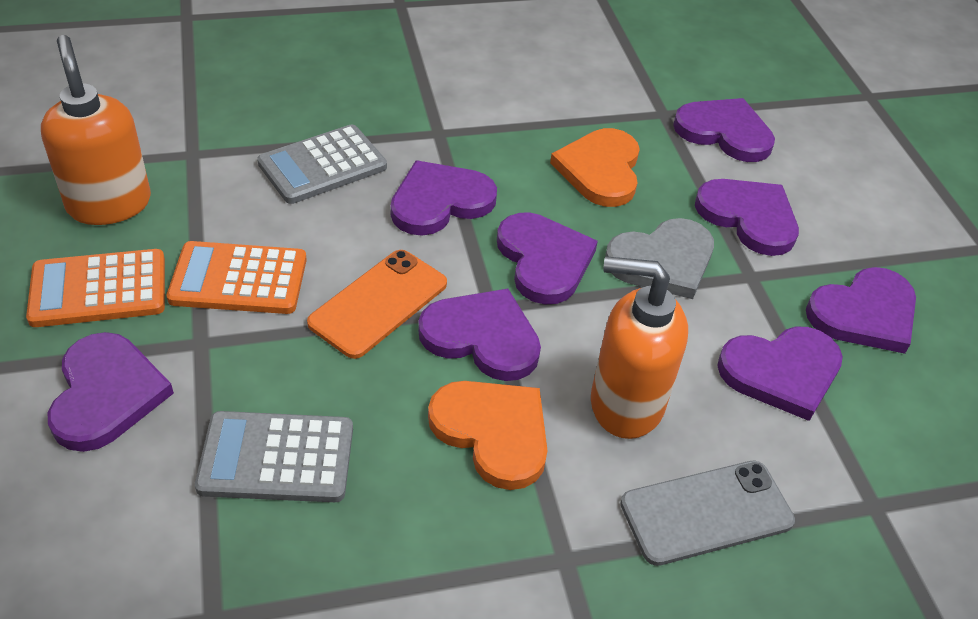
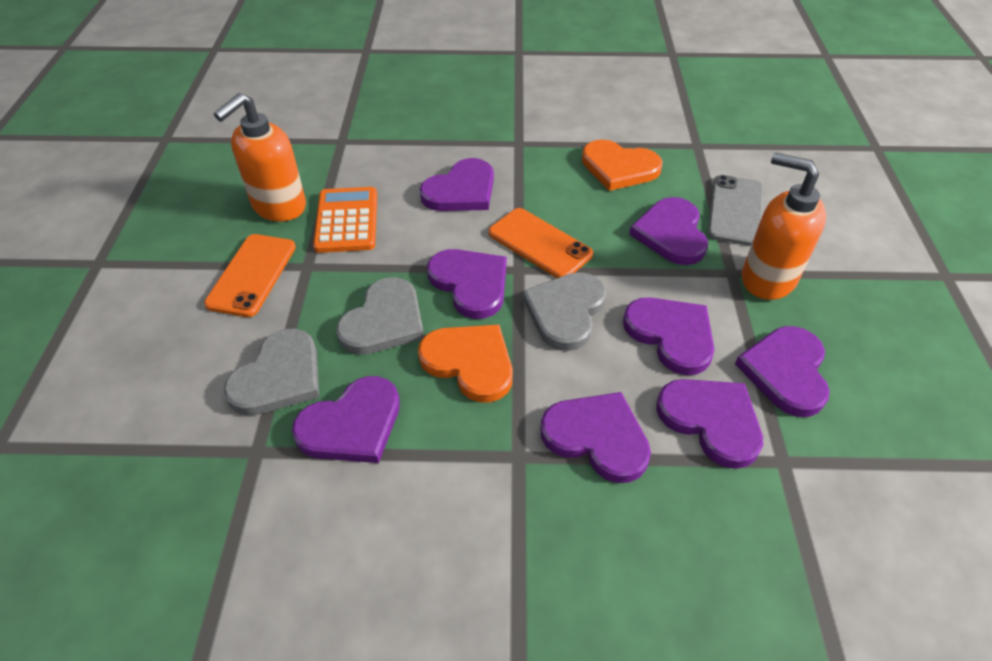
grey calculator: 2 -> 0
grey heart: 1 -> 3
orange calculator: 2 -> 1
orange phone: 1 -> 2

